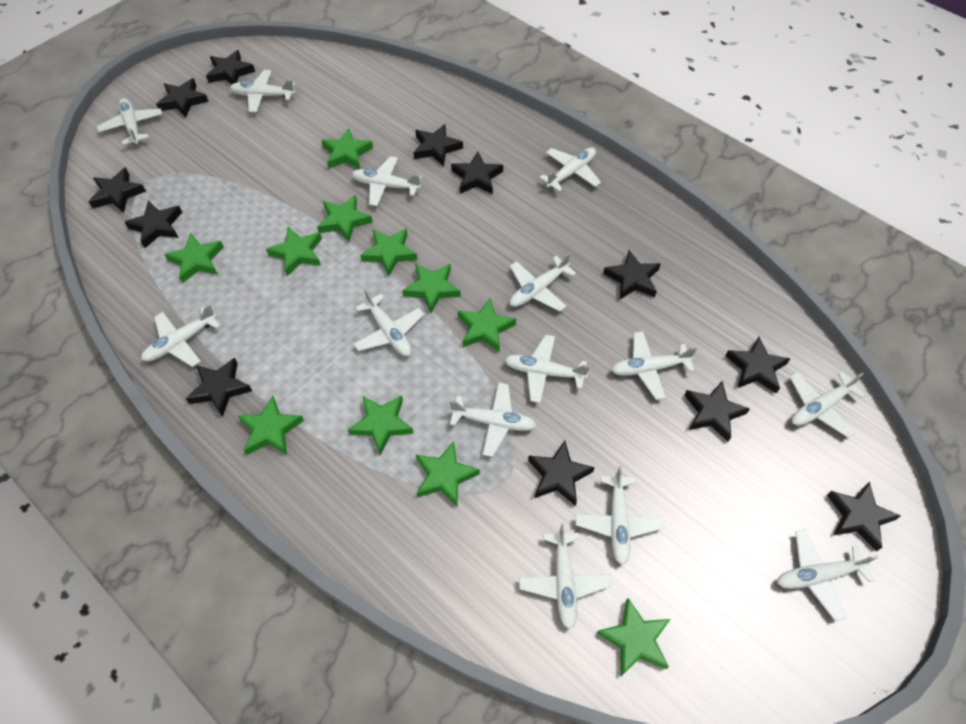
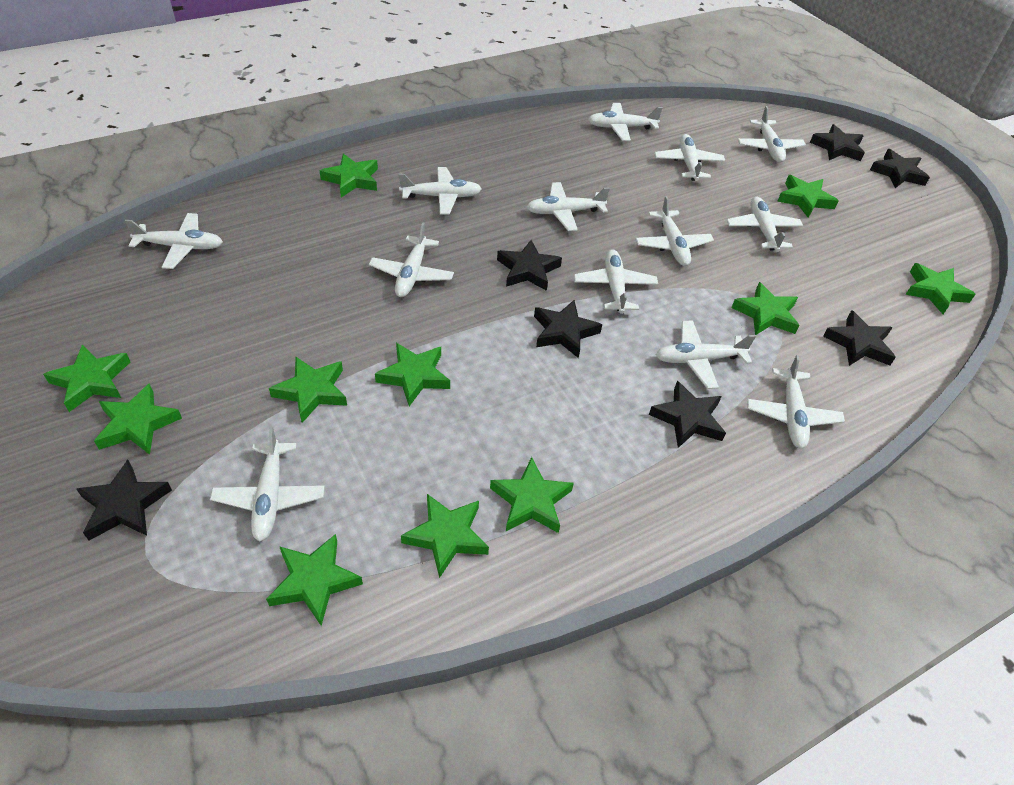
black star: 12 -> 7
white plane: 14 -> 13

